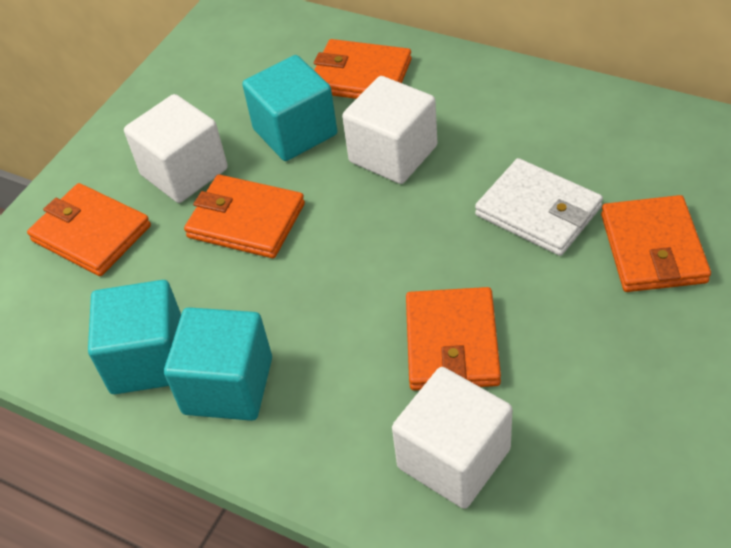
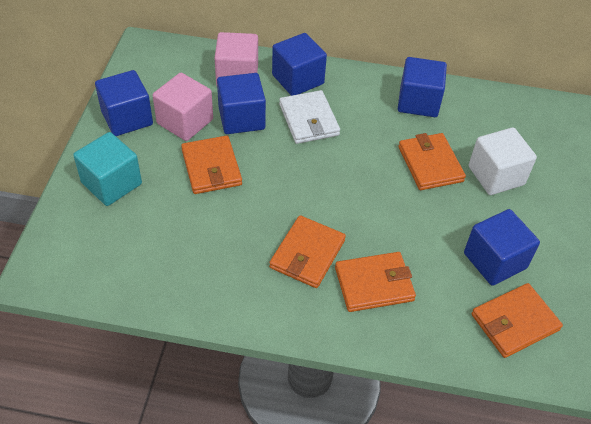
blue cube: 0 -> 5
pink cube: 0 -> 2
turquoise cube: 3 -> 1
white cube: 3 -> 1

